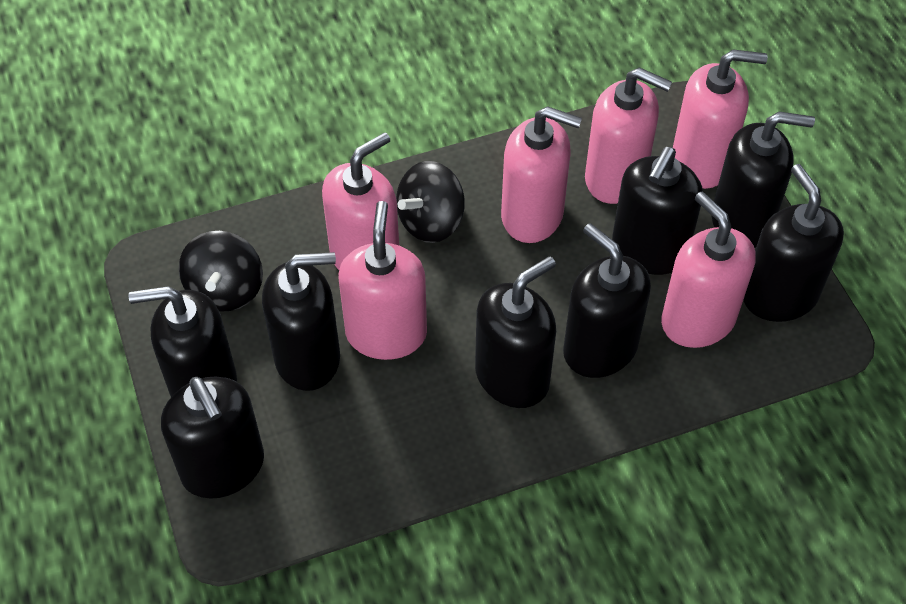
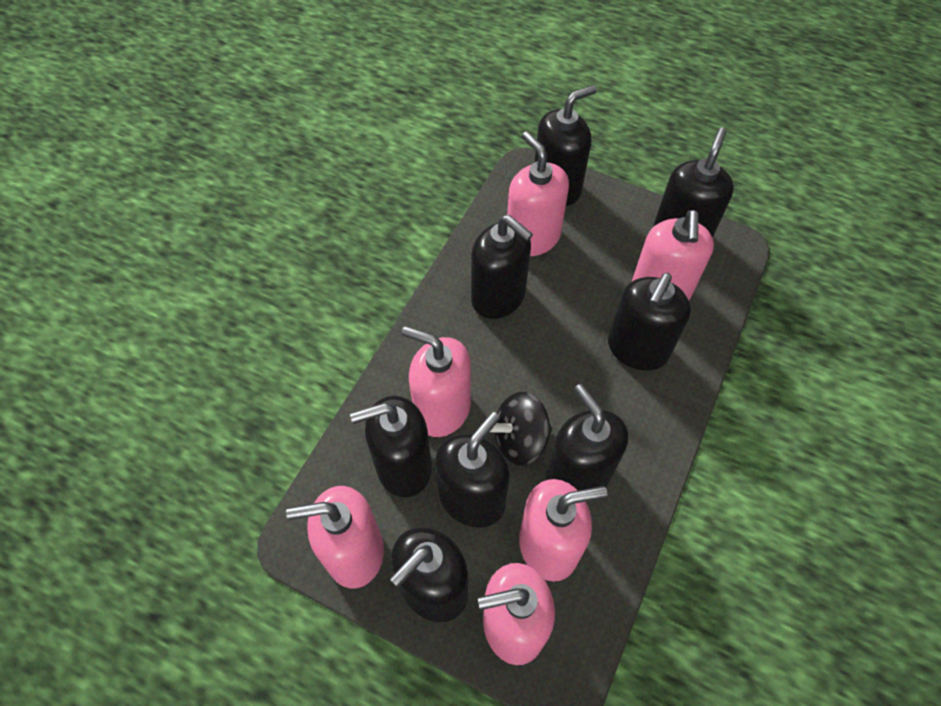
black spinning top: 2 -> 1

